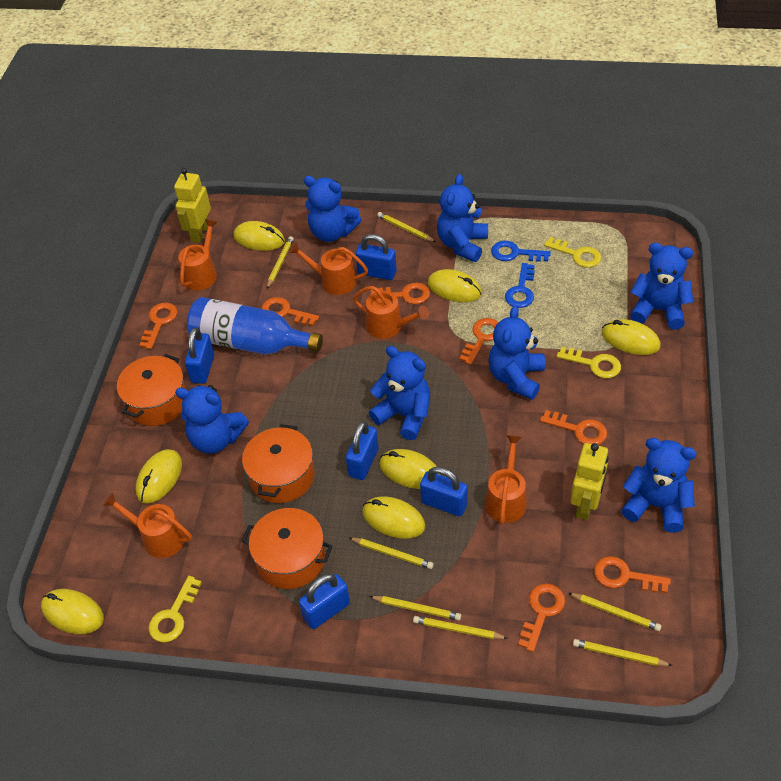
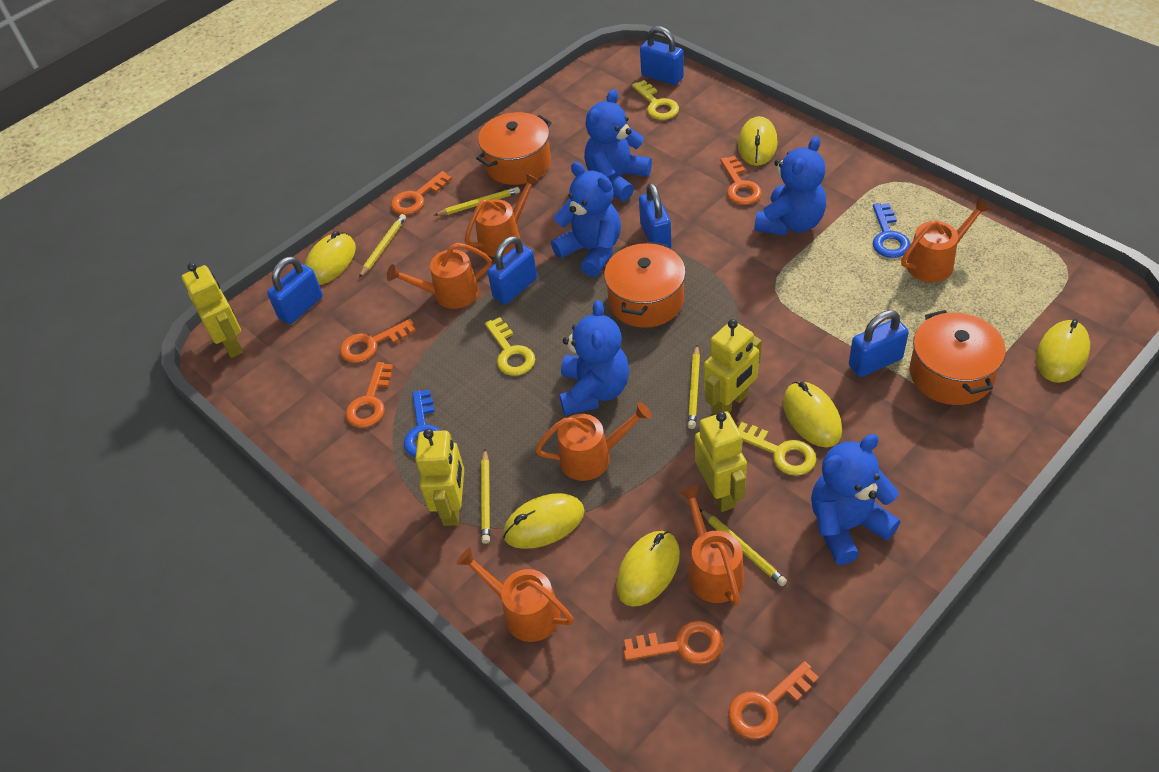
blue bottle: 1 -> 0
blue teddy bear: 7 -> 5
orange key: 7 -> 6
orange watering can: 5 -> 6
yellow mouse: 7 -> 6
yellow pencil: 7 -> 5
yellow robot: 2 -> 4

